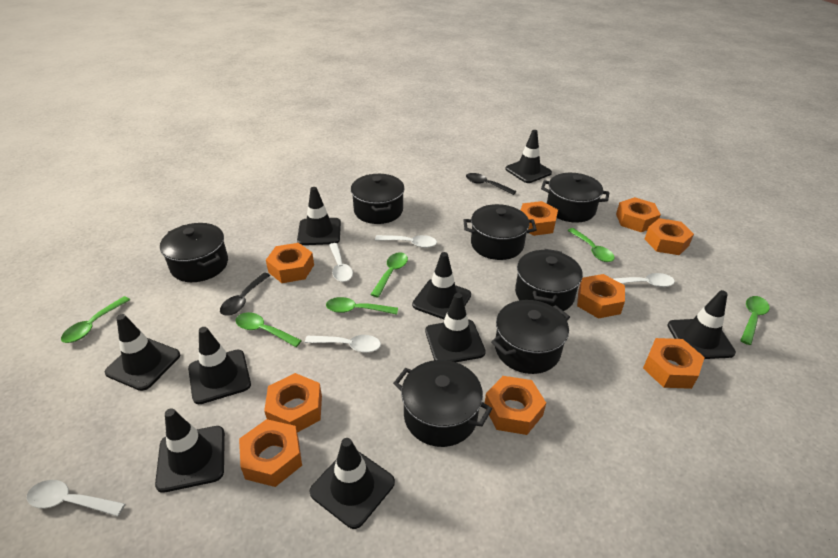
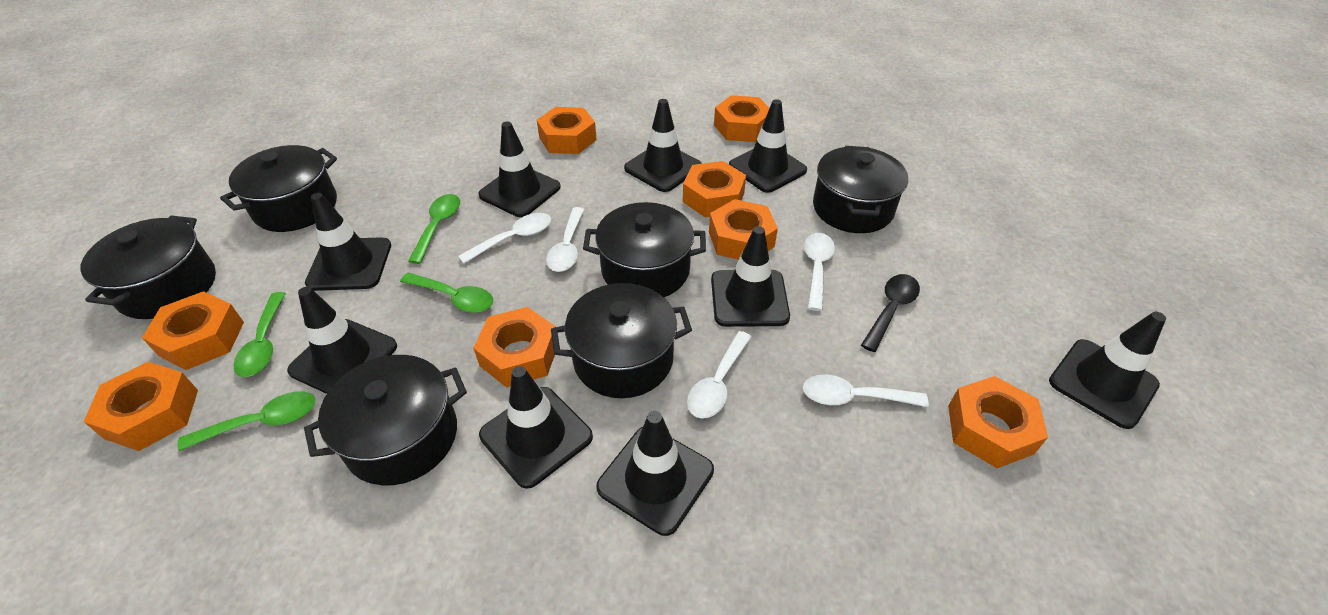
black pot: 7 -> 6
black spoon: 2 -> 1
green spoon: 6 -> 4
orange nut: 9 -> 8

